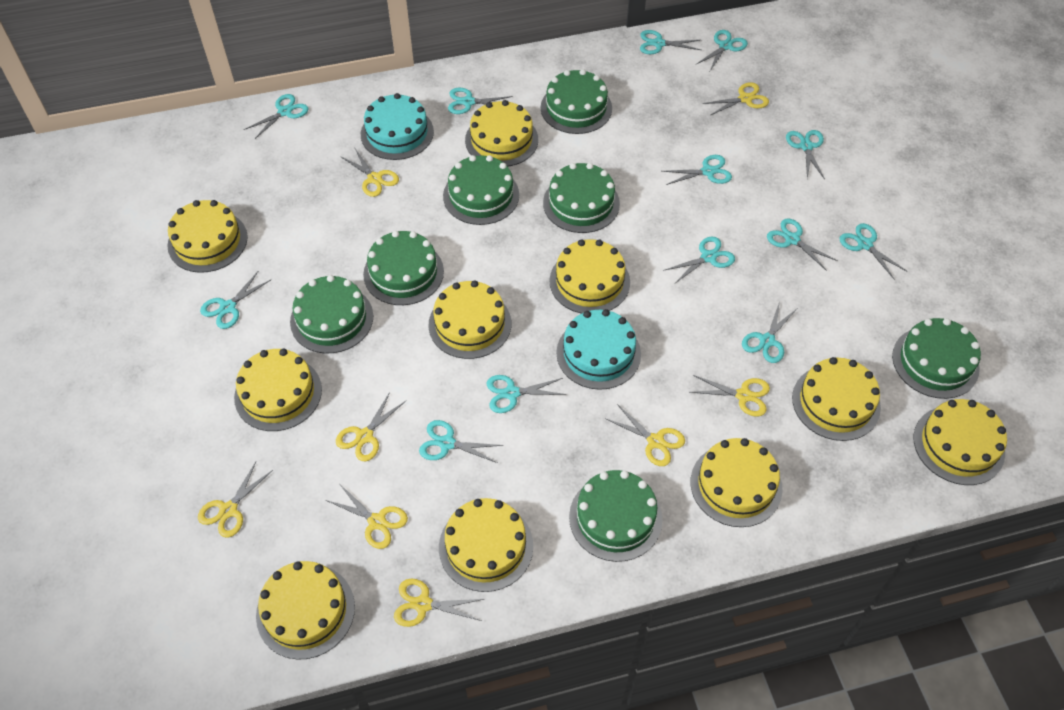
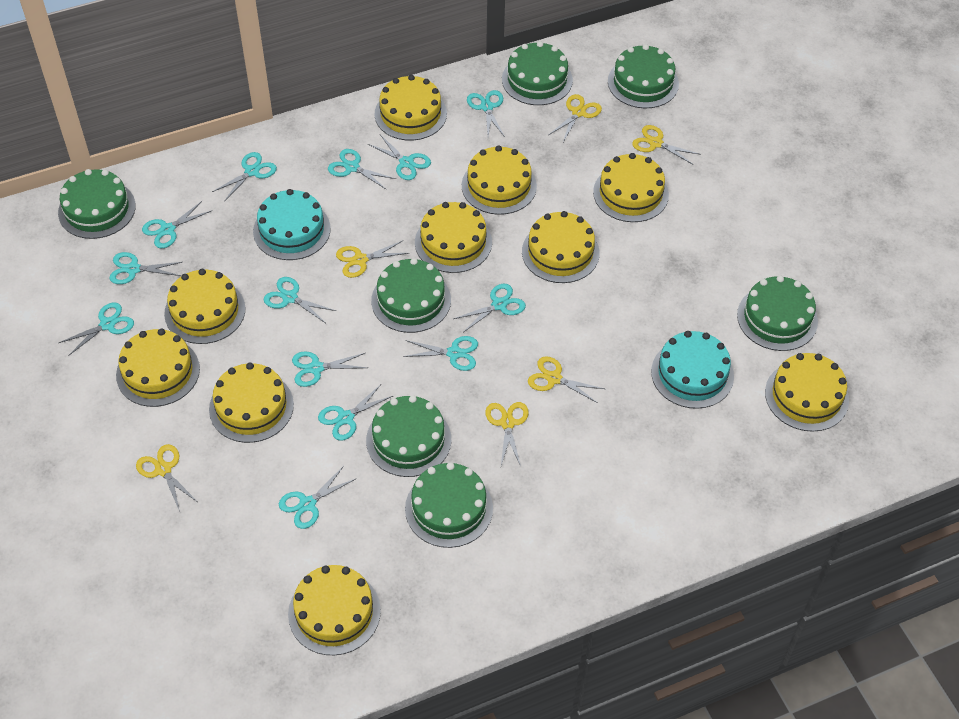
yellow scissors: 8 -> 6

